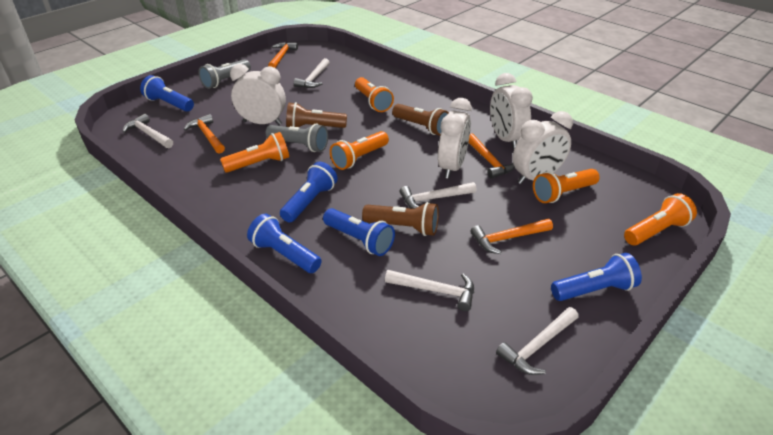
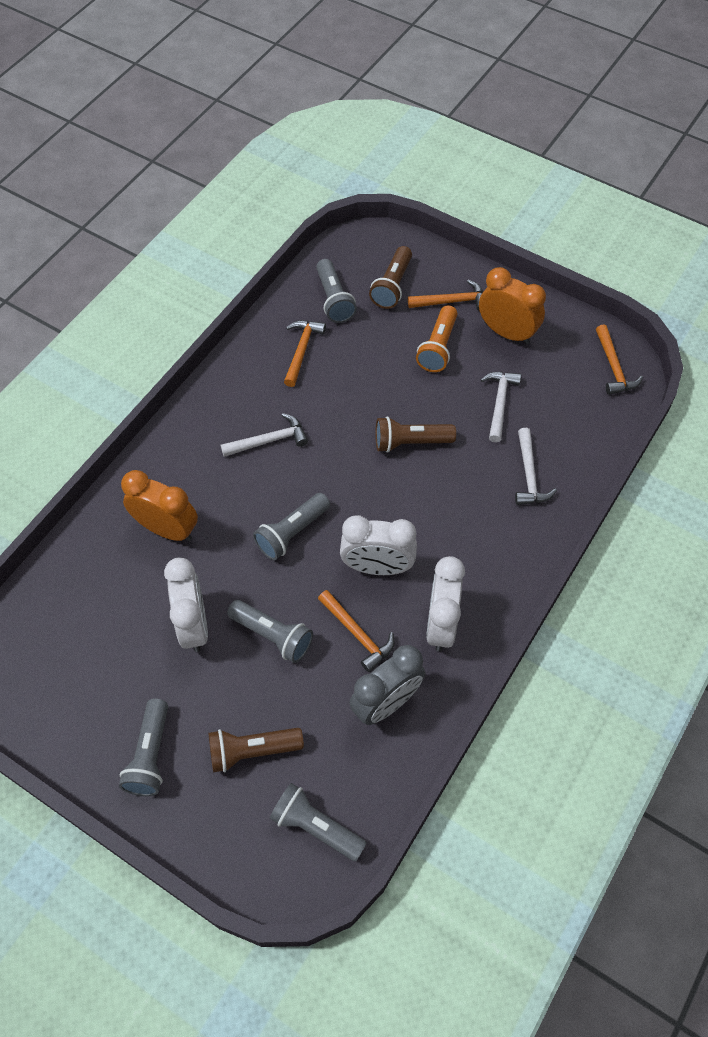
blue flashlight: 5 -> 0
grey clock: 0 -> 1
grey flashlight: 2 -> 5
orange clock: 0 -> 2
orange flashlight: 5 -> 1
white clock: 4 -> 3
white hammer: 5 -> 3

